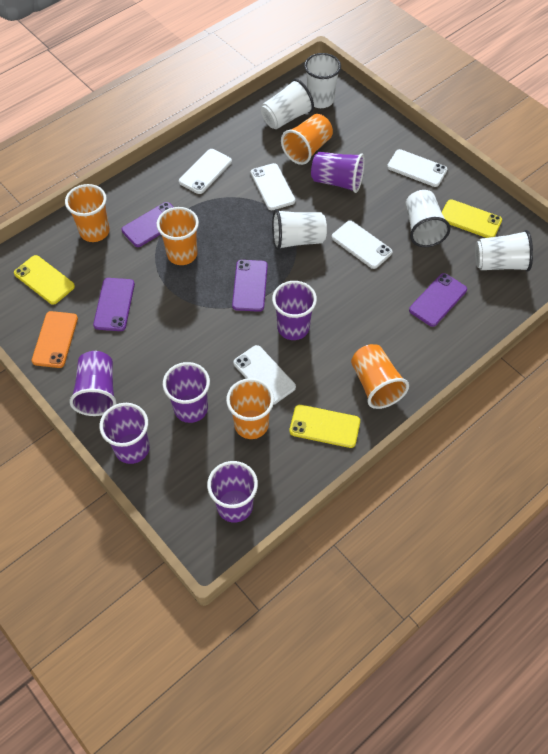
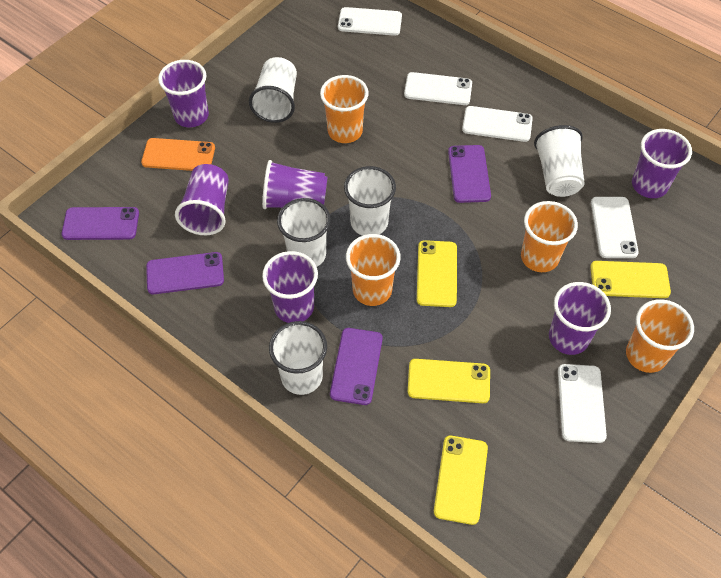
orange cup: 5 -> 4
yellow phone: 3 -> 4

